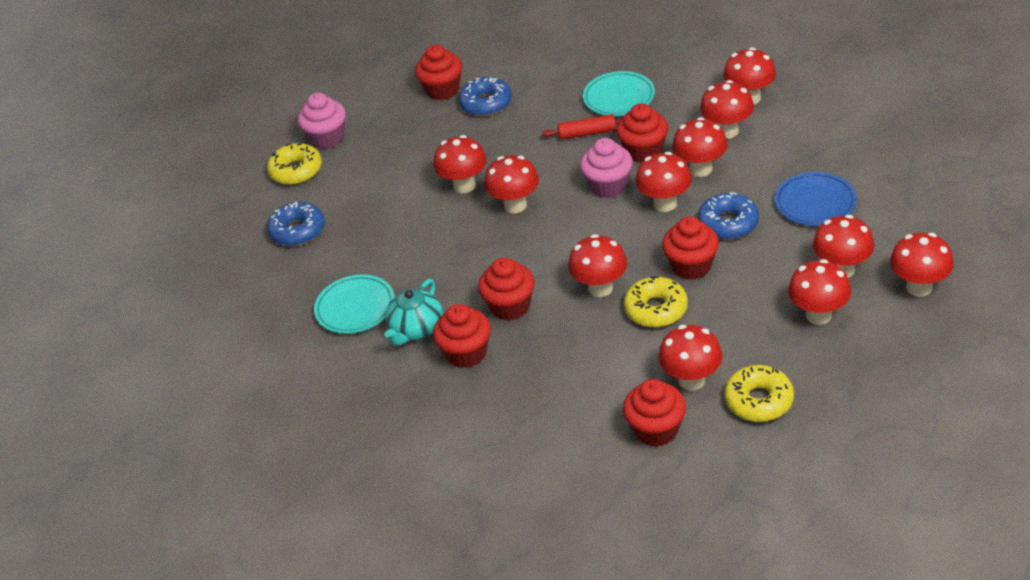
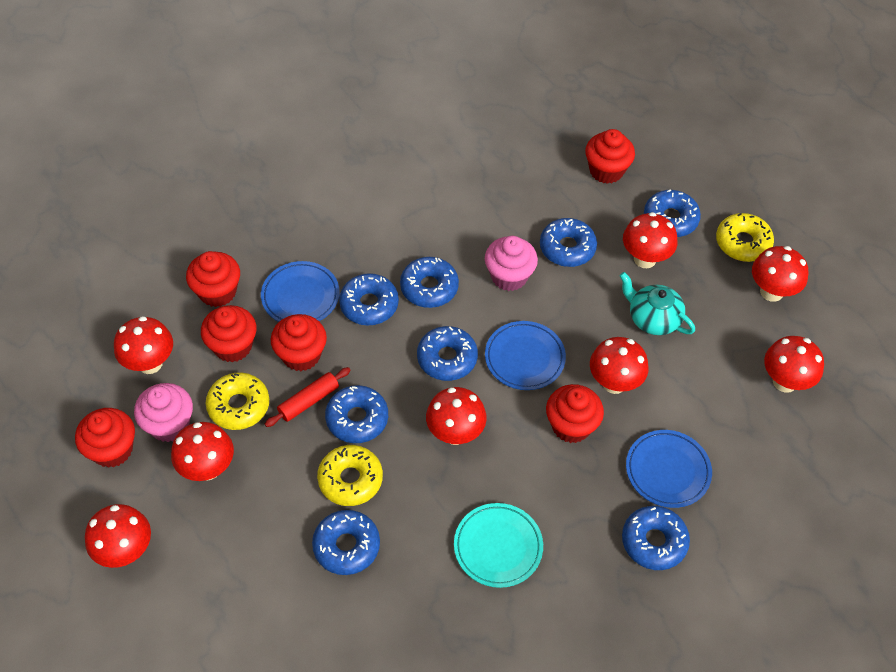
blue donut: 3 -> 8
blue plate: 1 -> 3
red mushroom: 11 -> 8
turquoise plate: 2 -> 1

